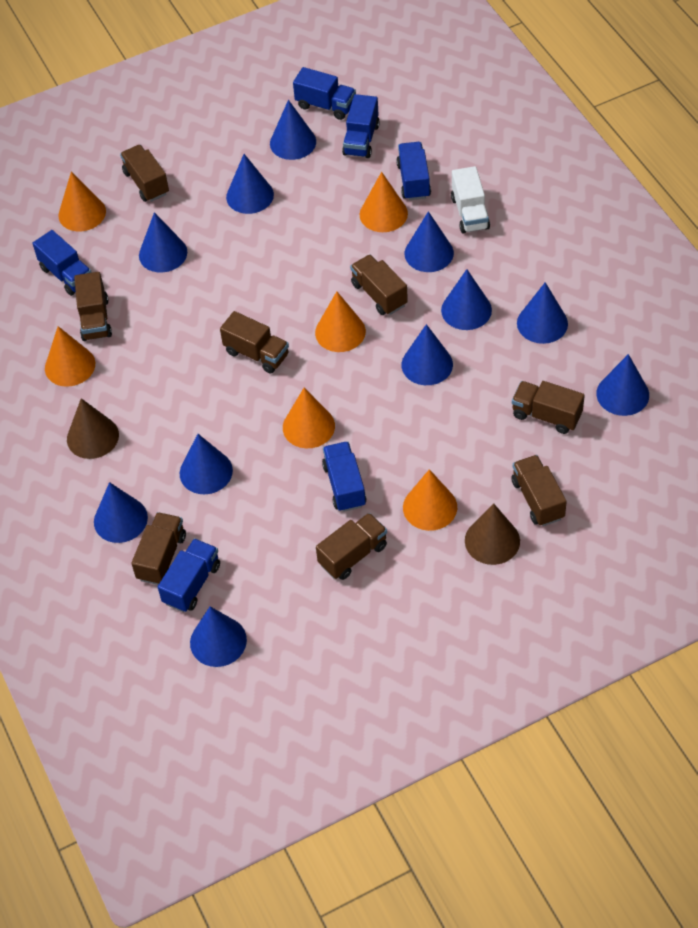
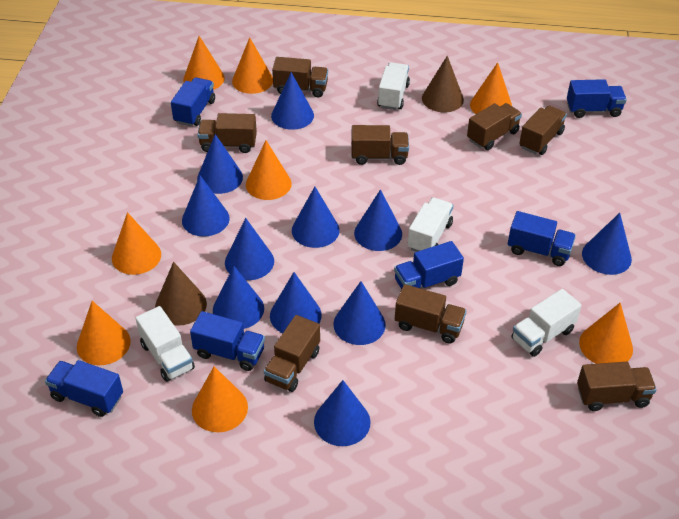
orange cone: 6 -> 8
white truck: 1 -> 4

